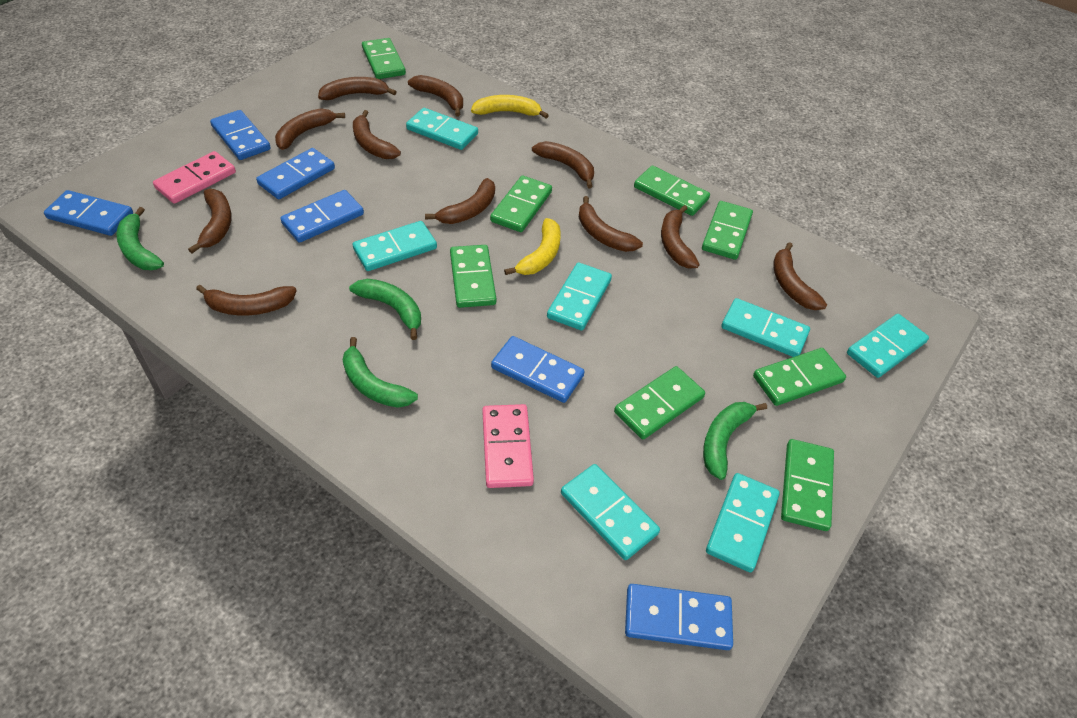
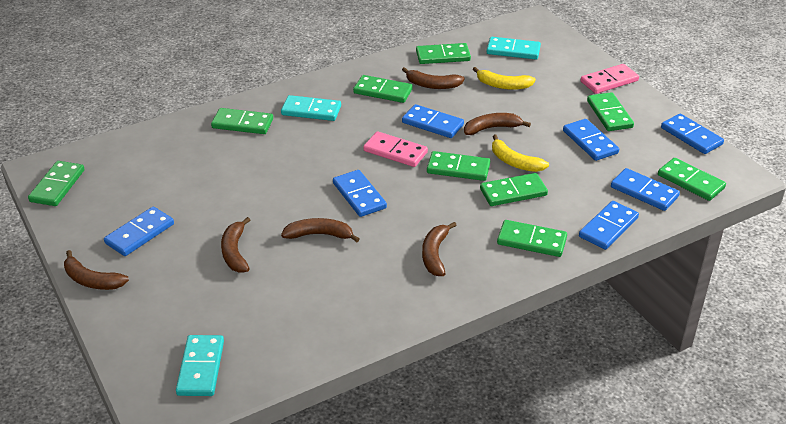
blue domino: 6 -> 7
brown banana: 11 -> 6
green banana: 4 -> 0
green domino: 8 -> 9
turquoise domino: 7 -> 3

